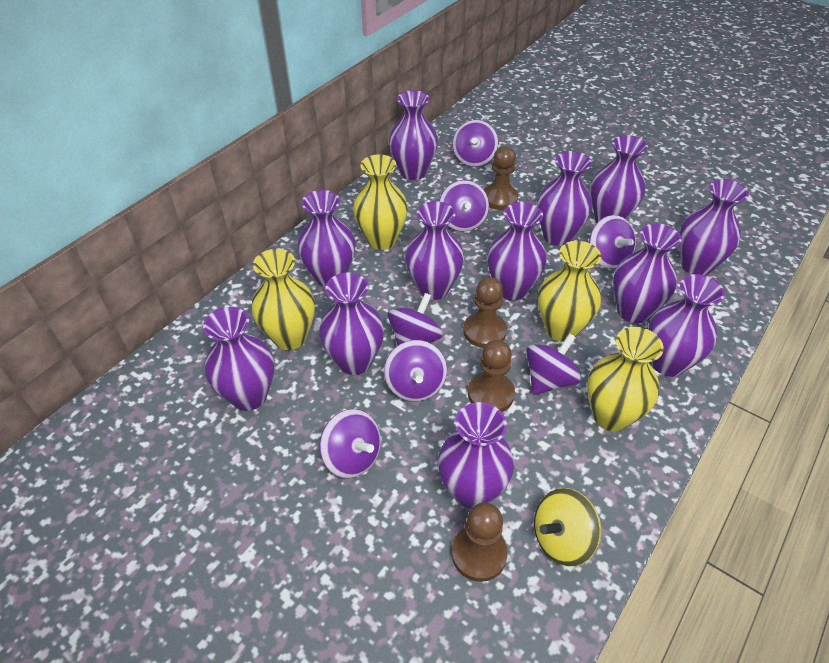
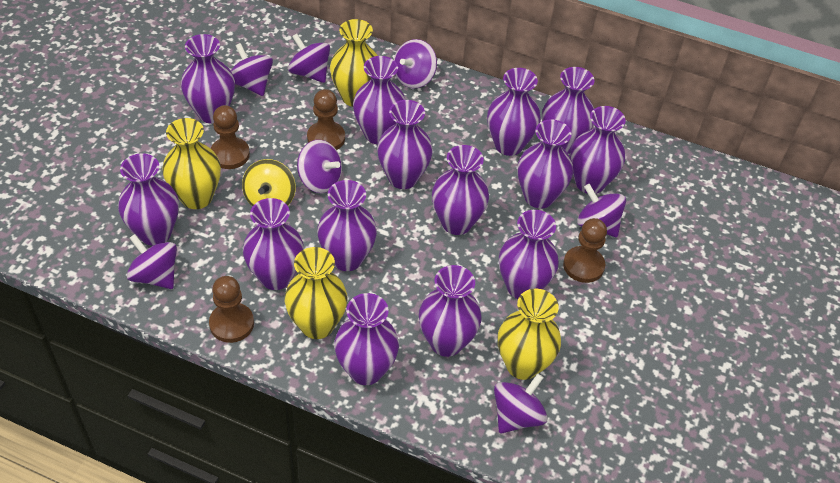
purple vase: 12 -> 14

